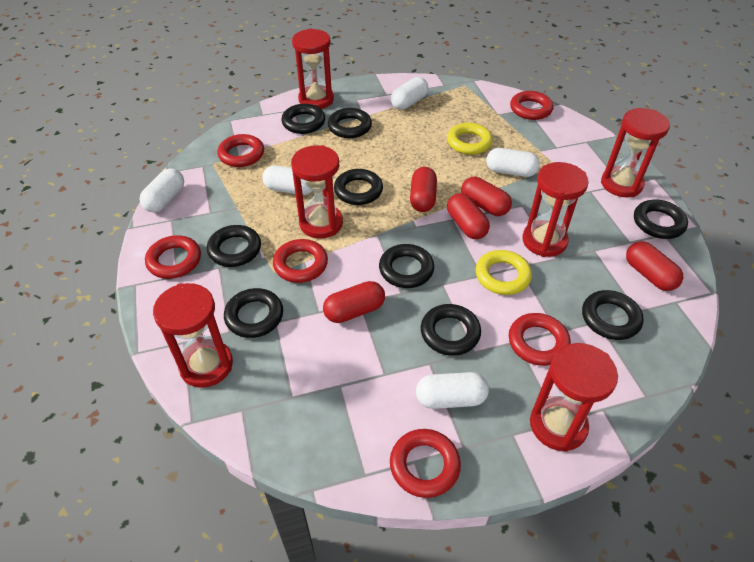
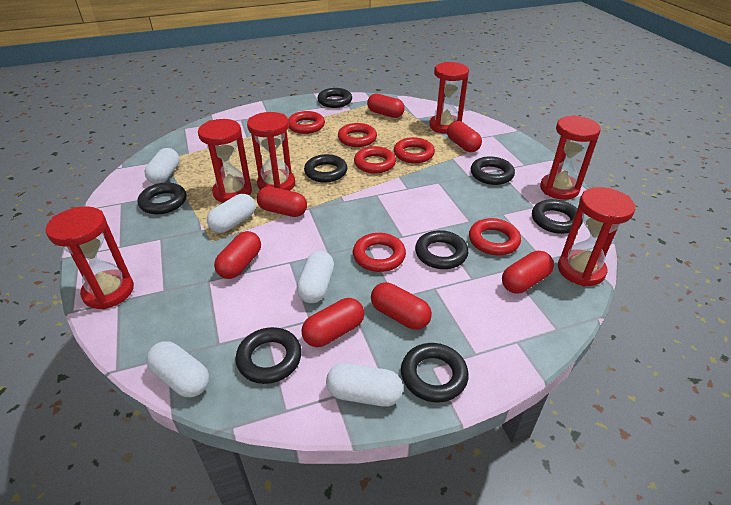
black ring: 9 -> 8
red capsule: 5 -> 7
yellow ring: 2 -> 0

